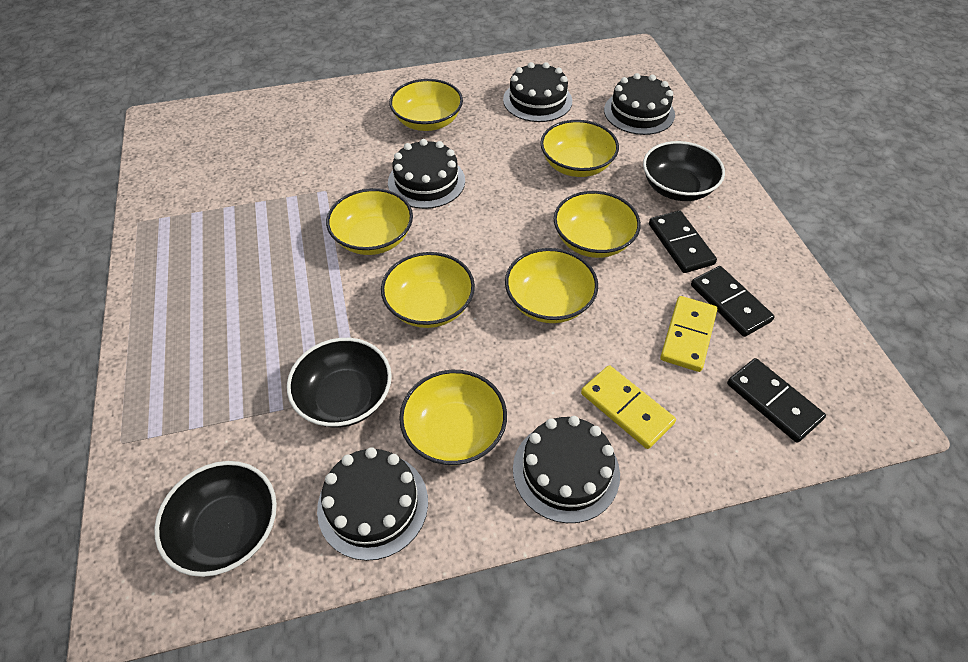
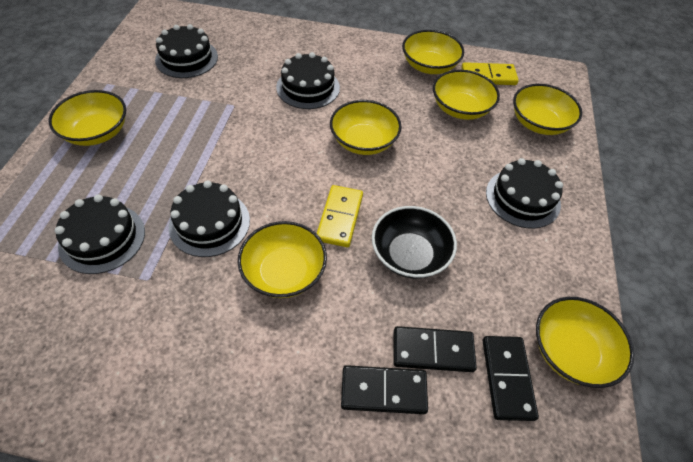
black bowl: 3 -> 1

